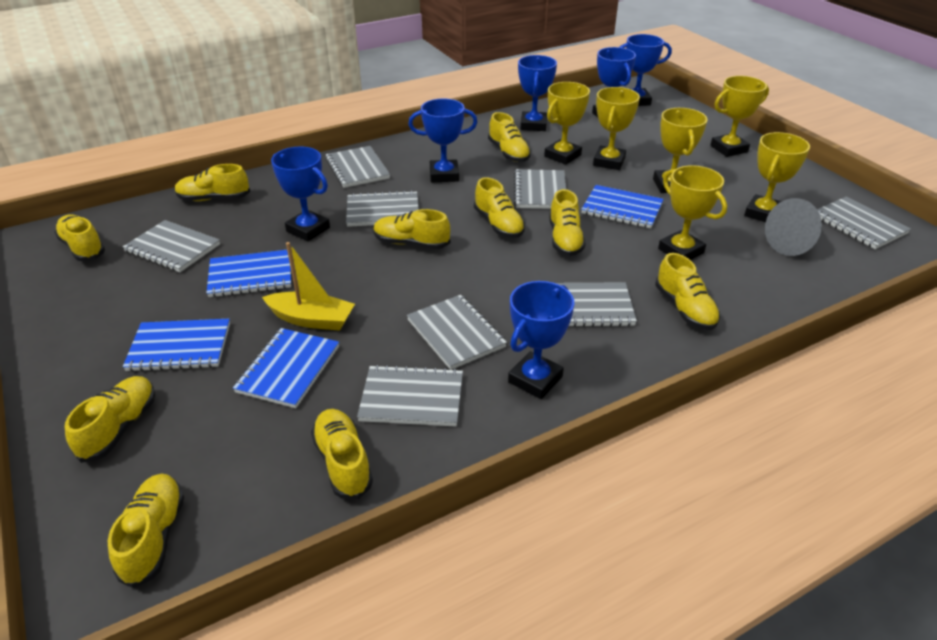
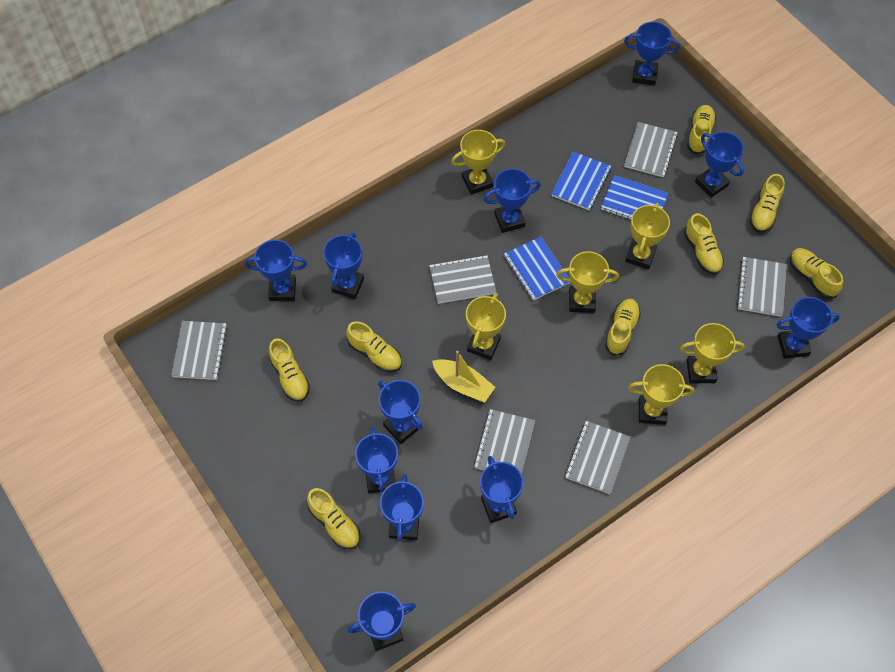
blue notebook: 4 -> 3
blue trophy: 6 -> 11
grey cone: 1 -> 0
grey notebook: 8 -> 6
yellow shoe: 10 -> 8

